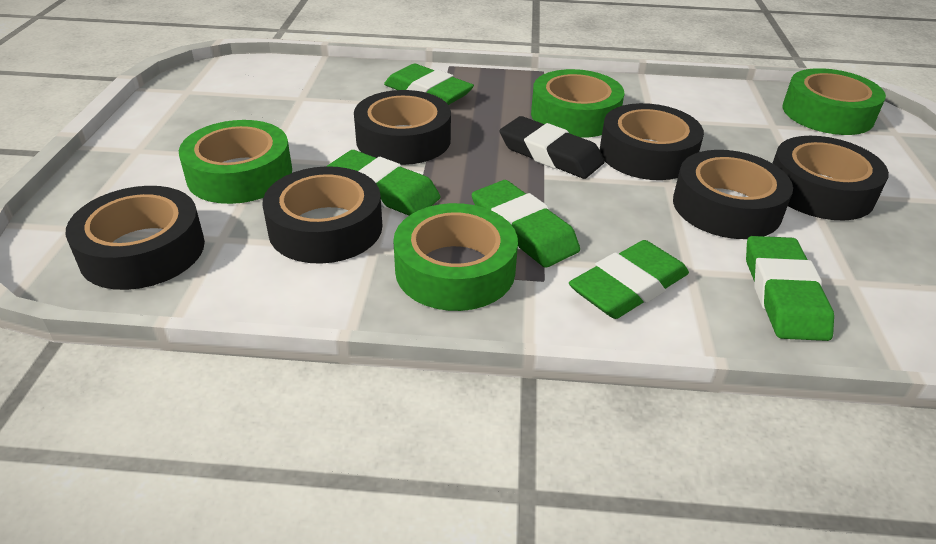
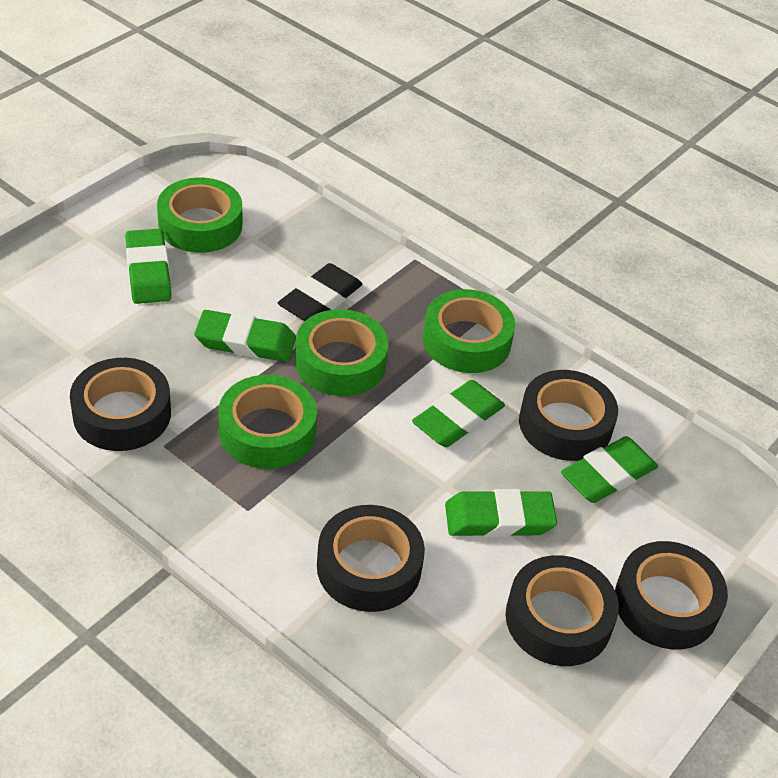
black tape: 6 -> 5

